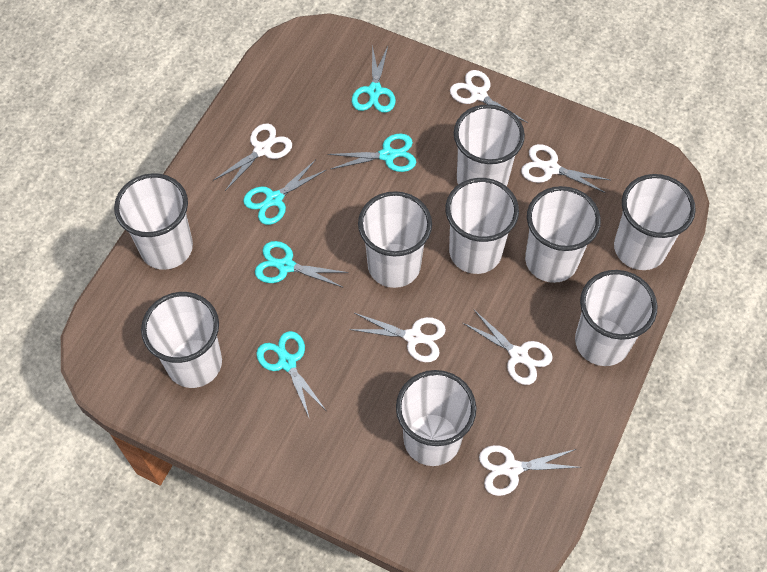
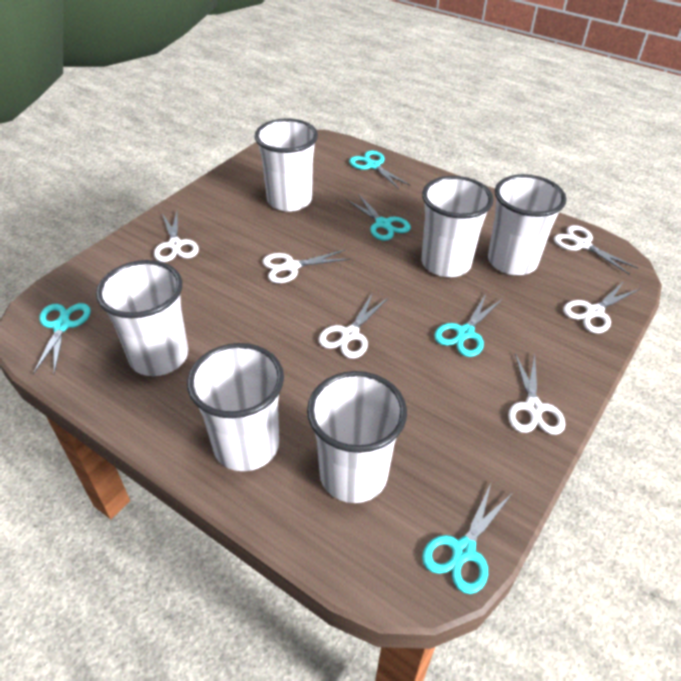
white cup: 9 -> 6

